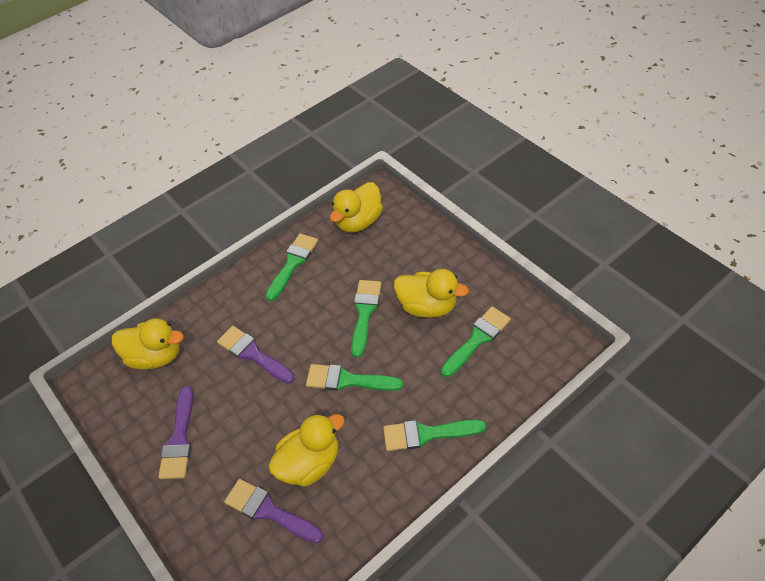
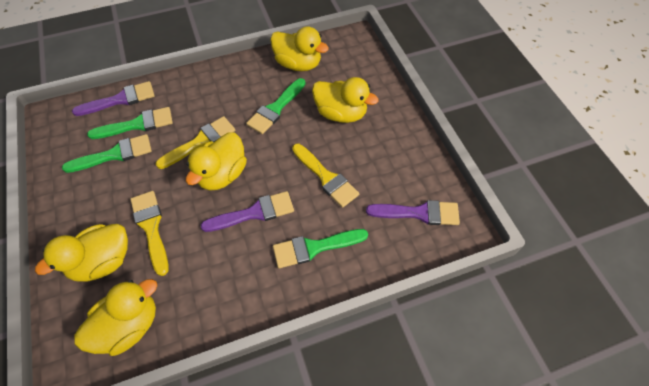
green brush: 5 -> 4
yellow brush: 0 -> 3
yellow duck: 4 -> 5

